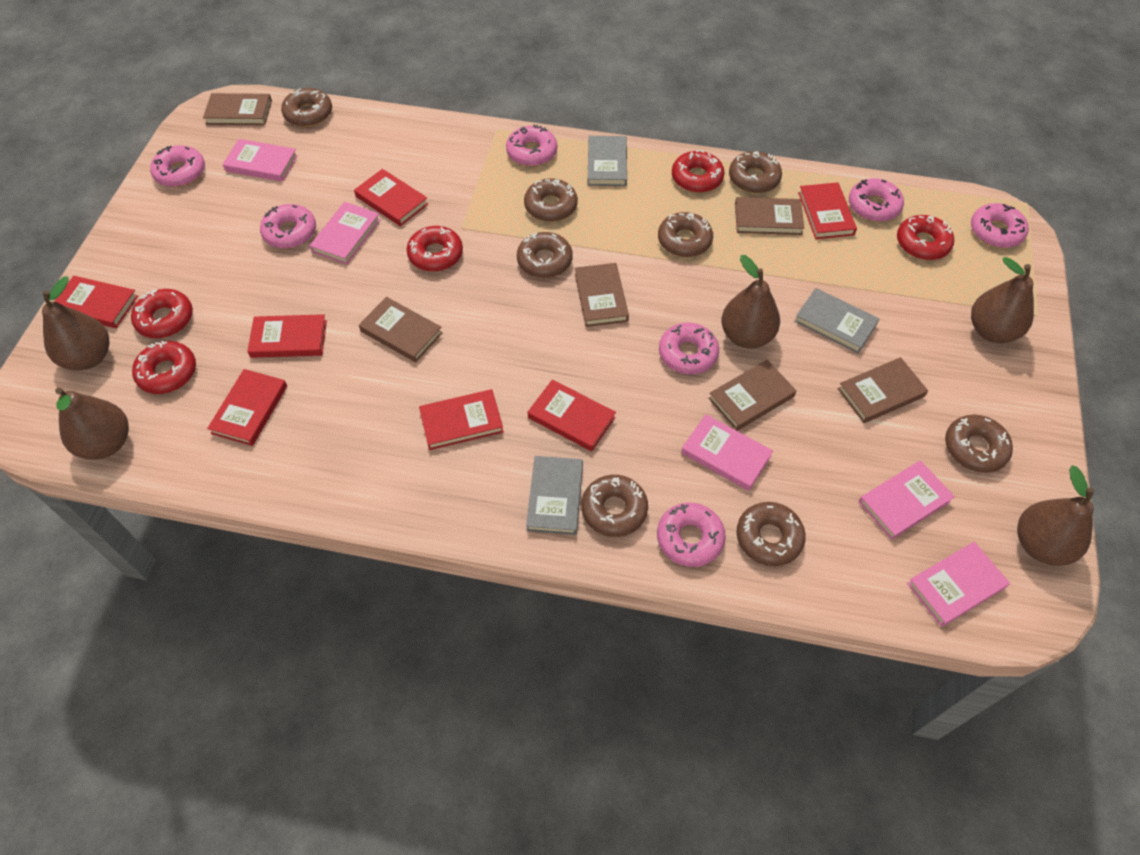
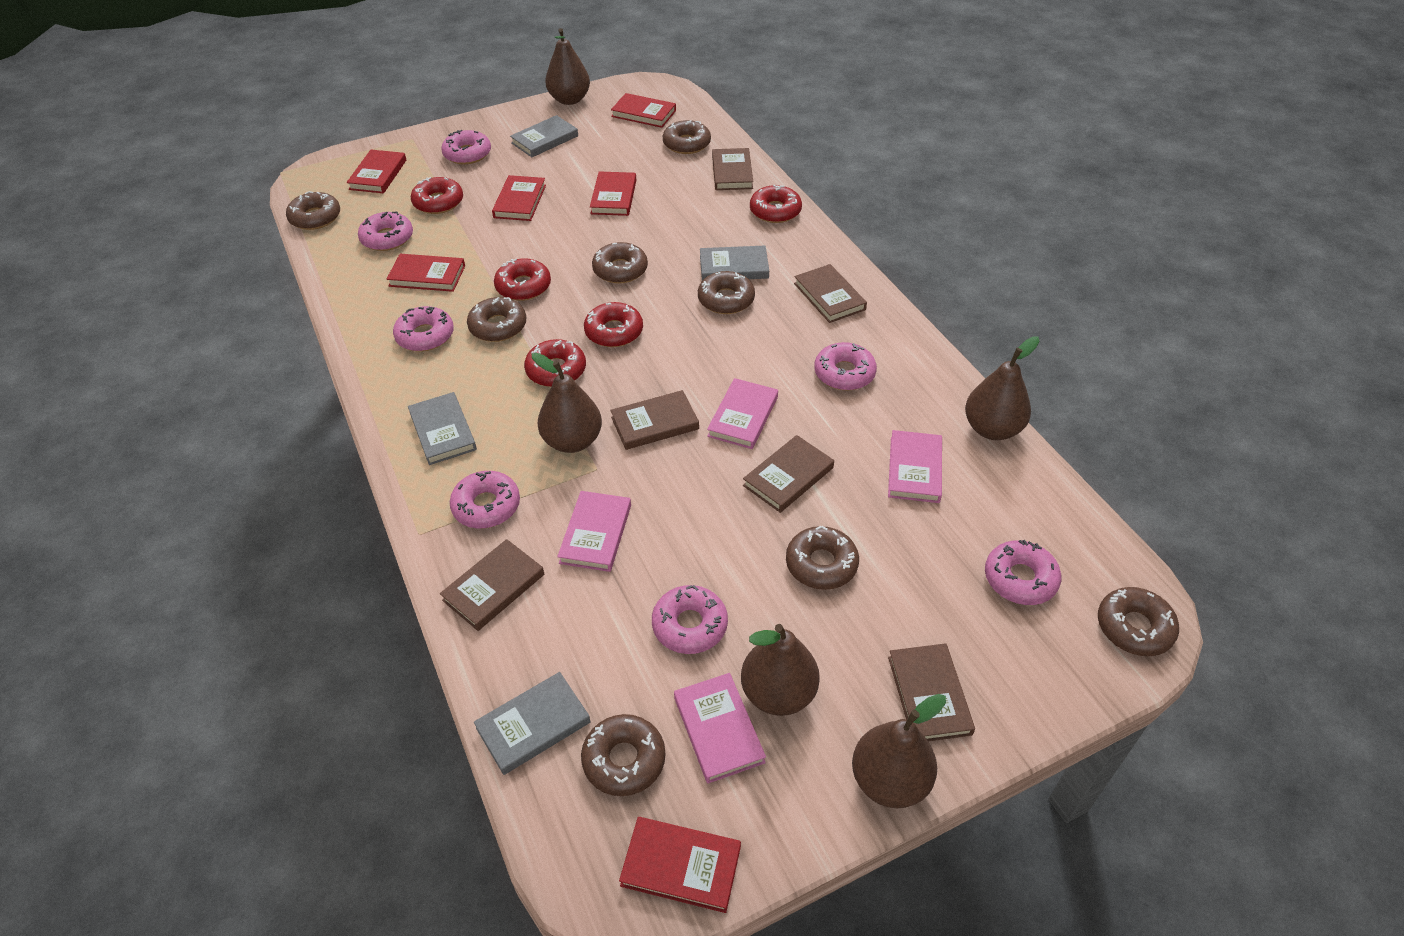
grey book: 3 -> 4
pink book: 5 -> 4
red book: 7 -> 6

